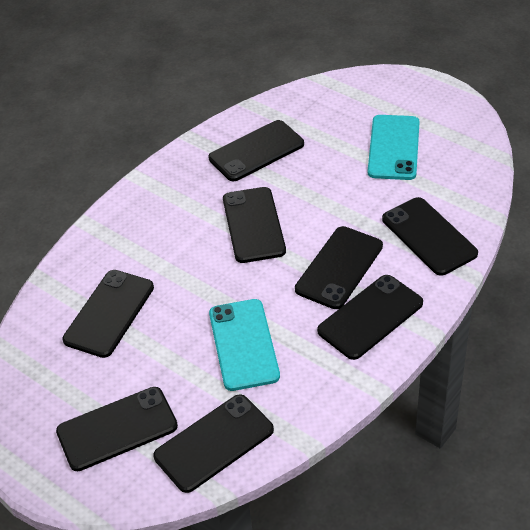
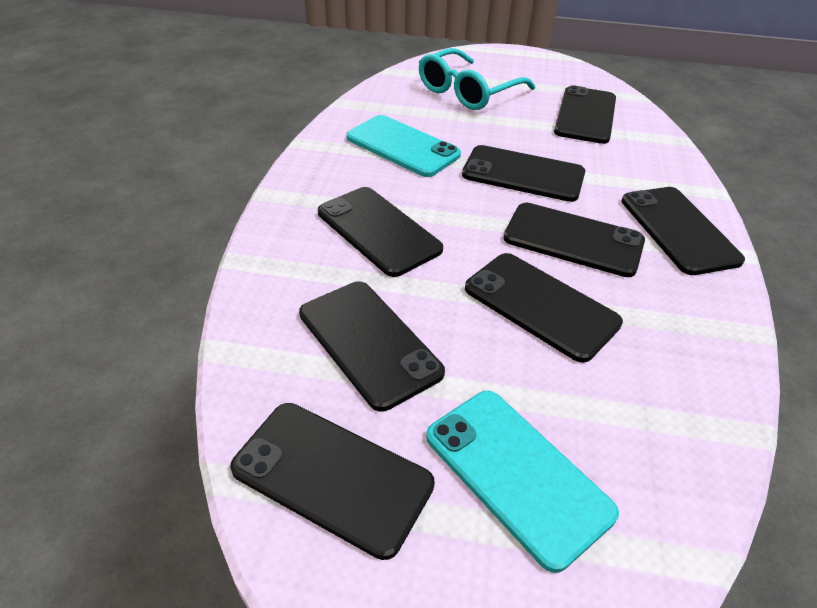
turquoise glasses: 0 -> 1

